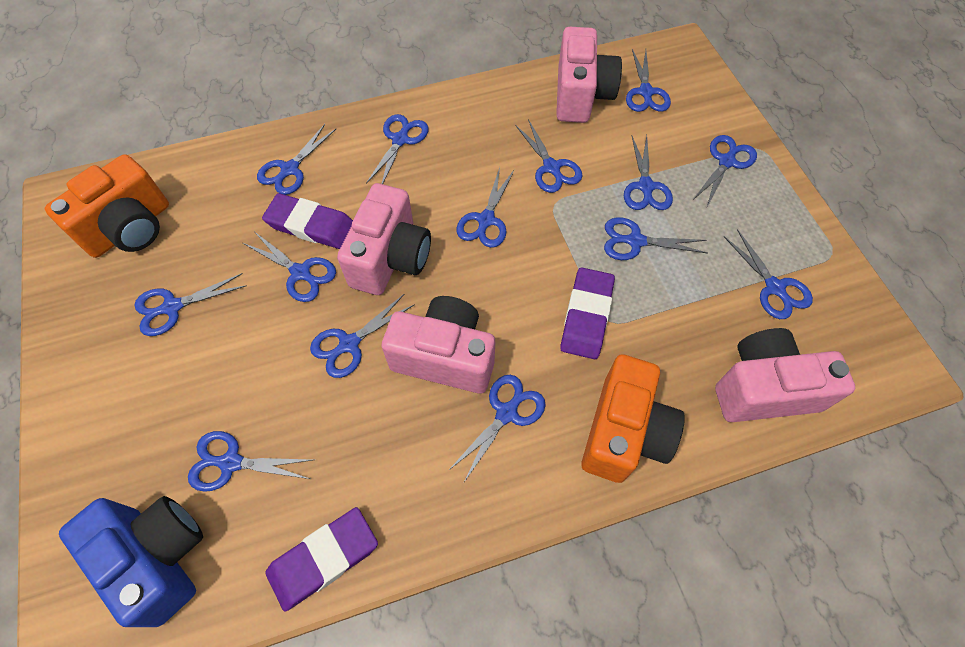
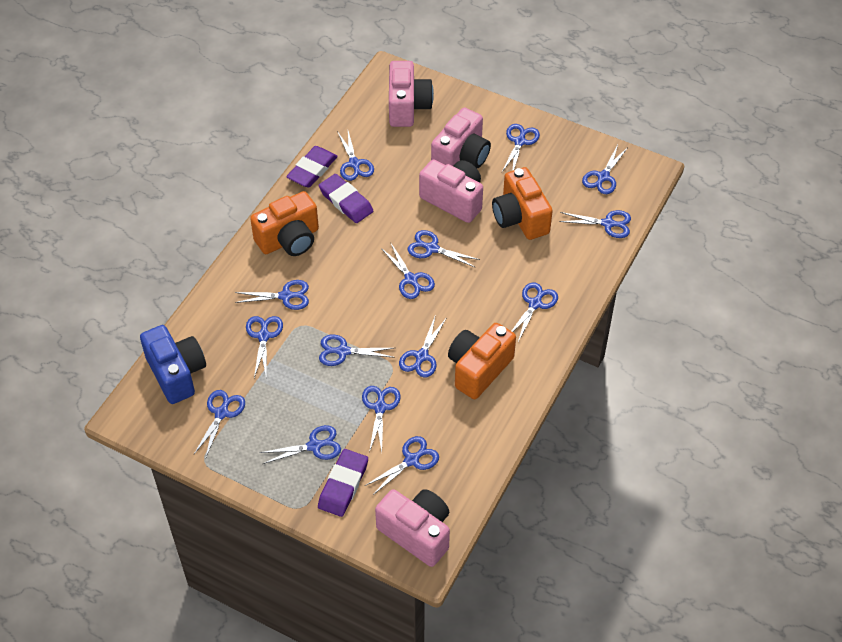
blue scissors: 14 -> 15
orange camera: 2 -> 3

